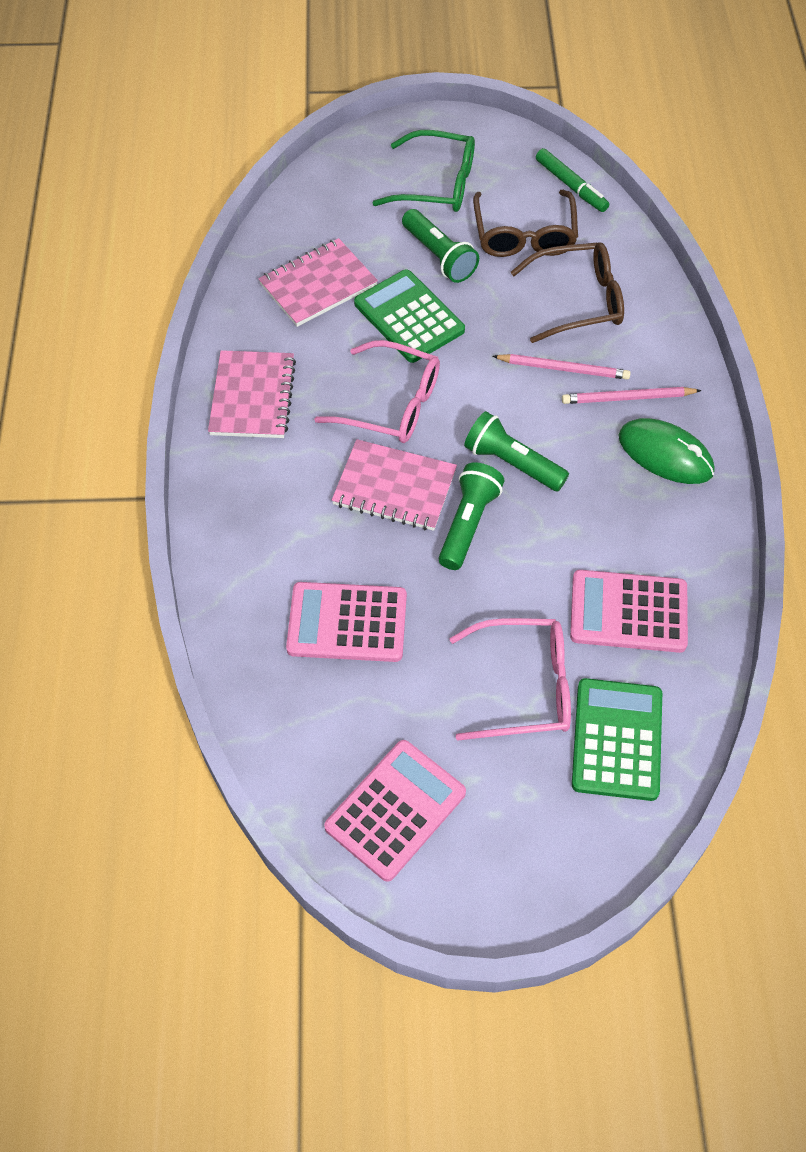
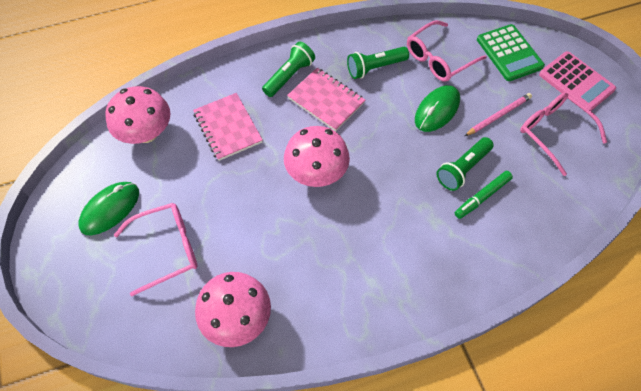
brown glasses: 2 -> 0
green calculator: 2 -> 1
green glasses: 1 -> 0
green mouse: 1 -> 2
pink calculator: 3 -> 1
pink glasses: 2 -> 3
pink mushroom: 0 -> 3
pink notebook: 3 -> 2
pink pencil: 2 -> 1

